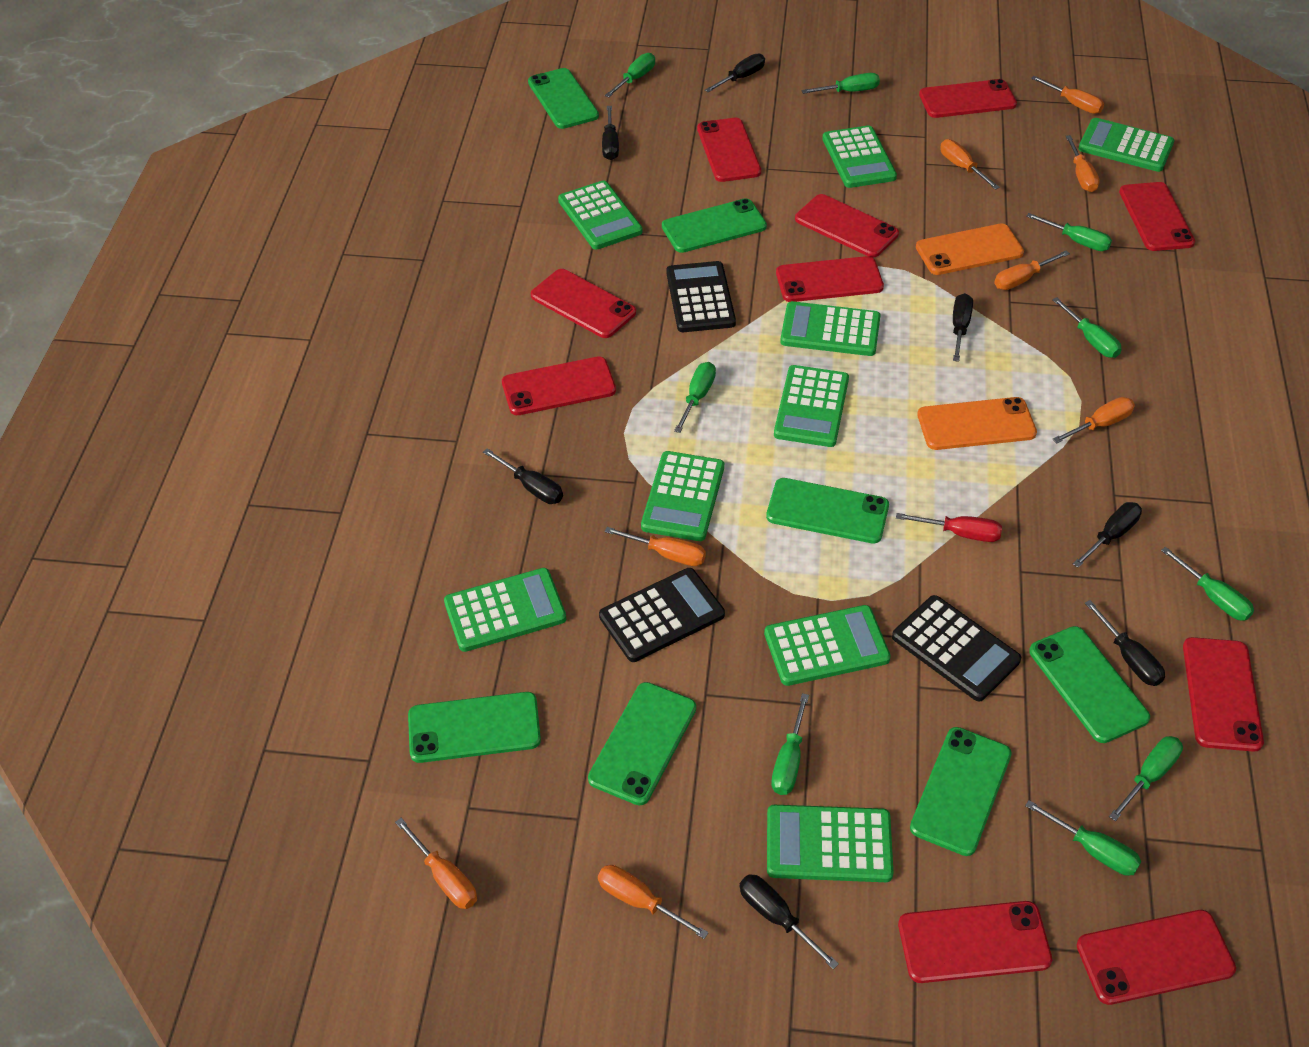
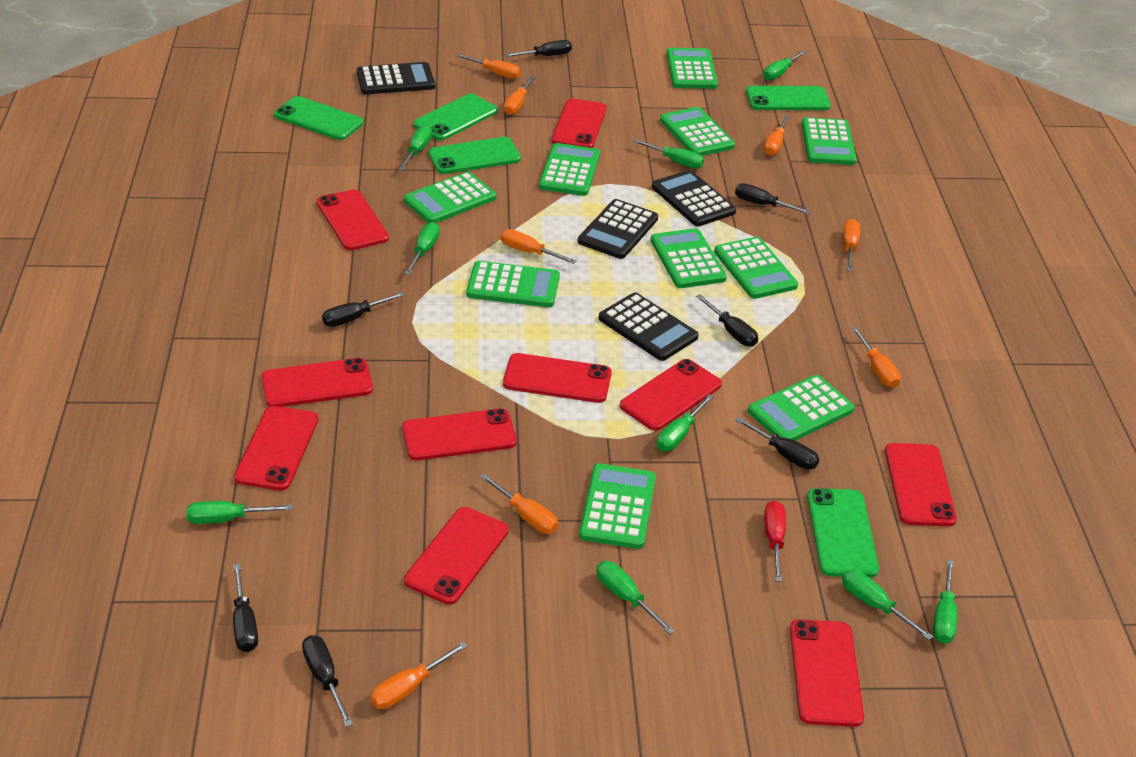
black calculator: 3 -> 4
green calculator: 9 -> 10
green phone: 7 -> 5
orange phone: 2 -> 0

